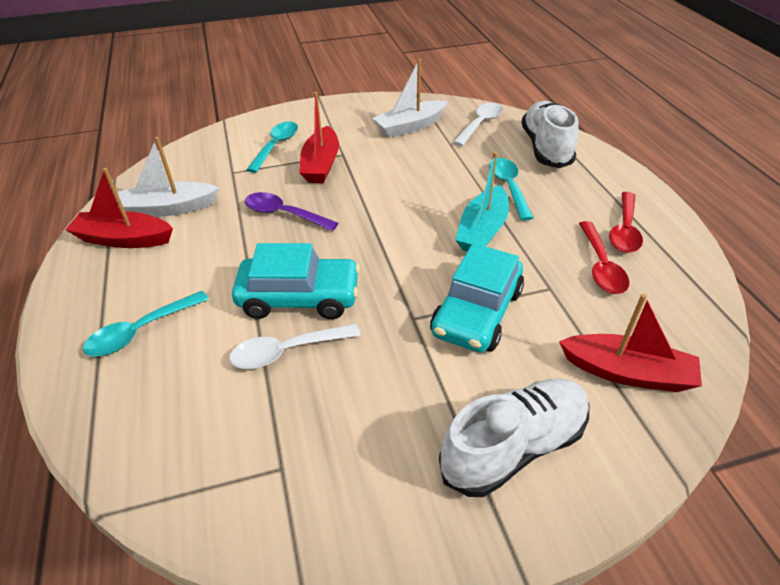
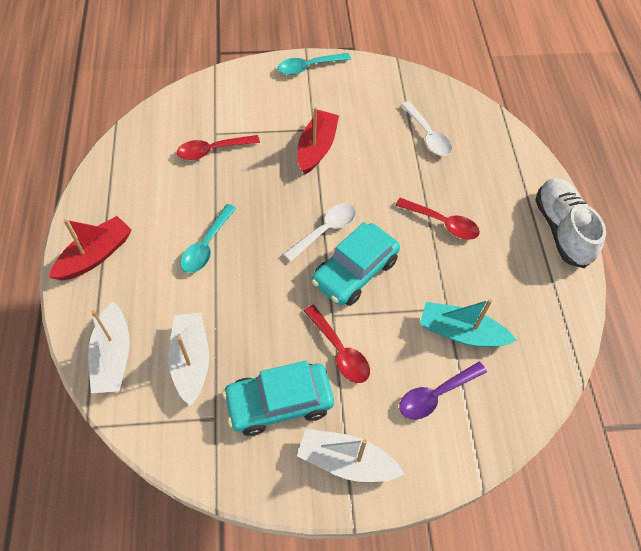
red boat: 3 -> 2
red spoon: 2 -> 3
turquoise spoon: 3 -> 2
white boat: 2 -> 3
white shoe: 2 -> 1

